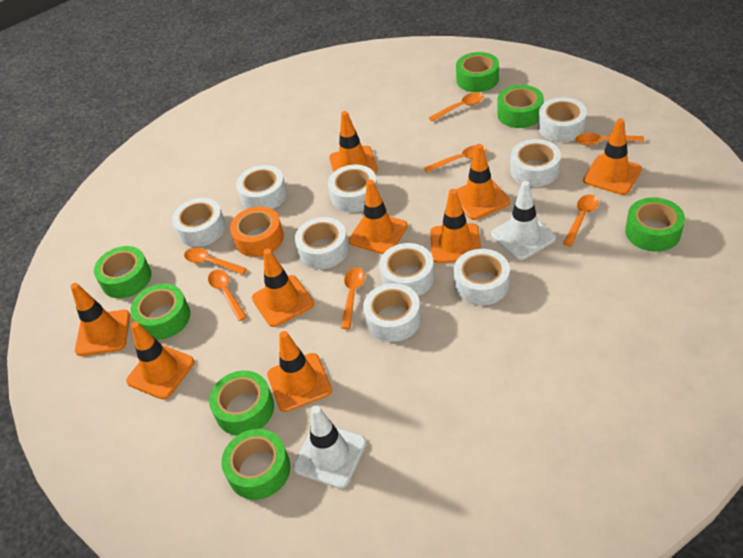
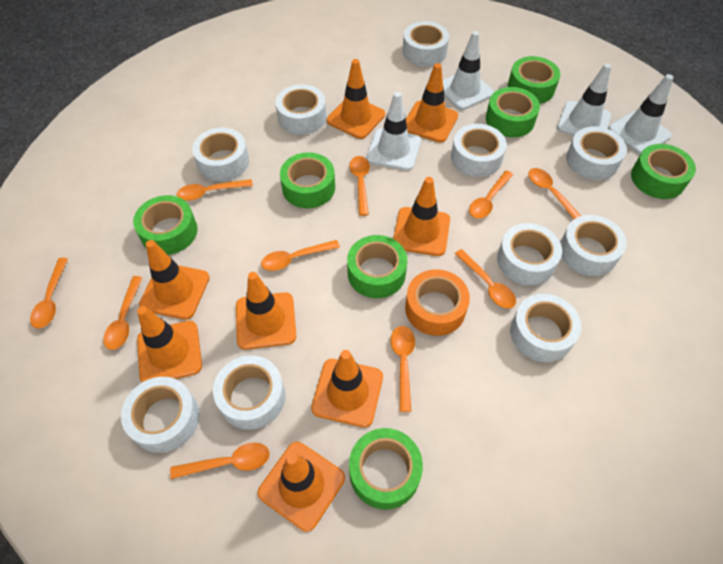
orange spoon: 7 -> 10
orange traffic cone: 9 -> 8
white tape: 9 -> 10
white traffic cone: 2 -> 4

